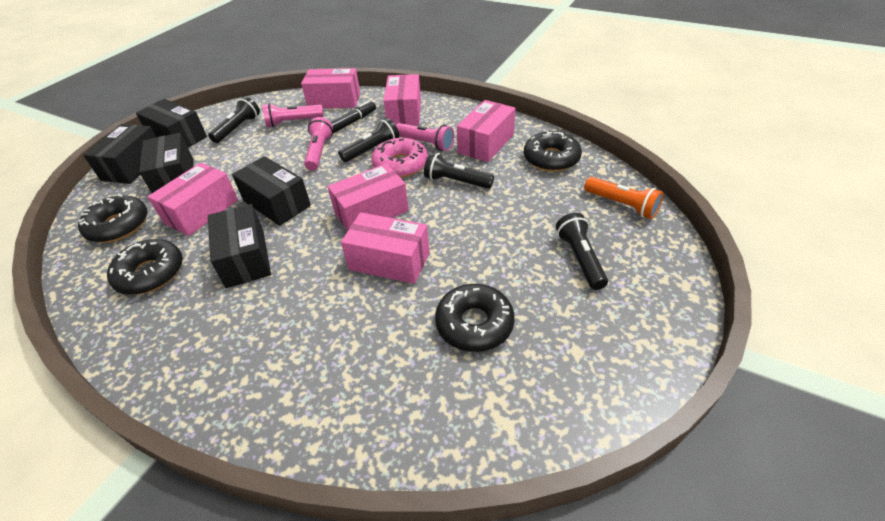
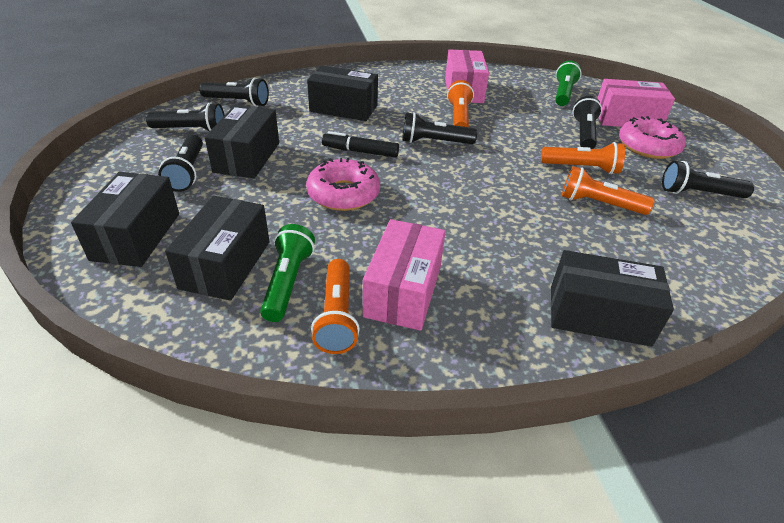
black donut: 4 -> 0
black flashlight: 4 -> 6
green flashlight: 0 -> 2
orange flashlight: 1 -> 4
pink box: 6 -> 3
pink donut: 1 -> 2
pink flashlight: 3 -> 0

